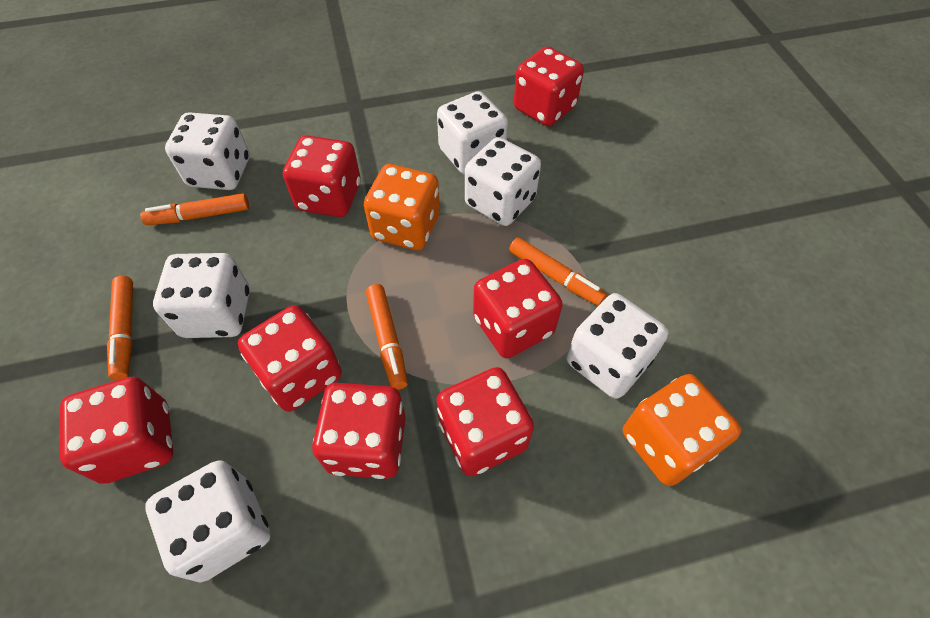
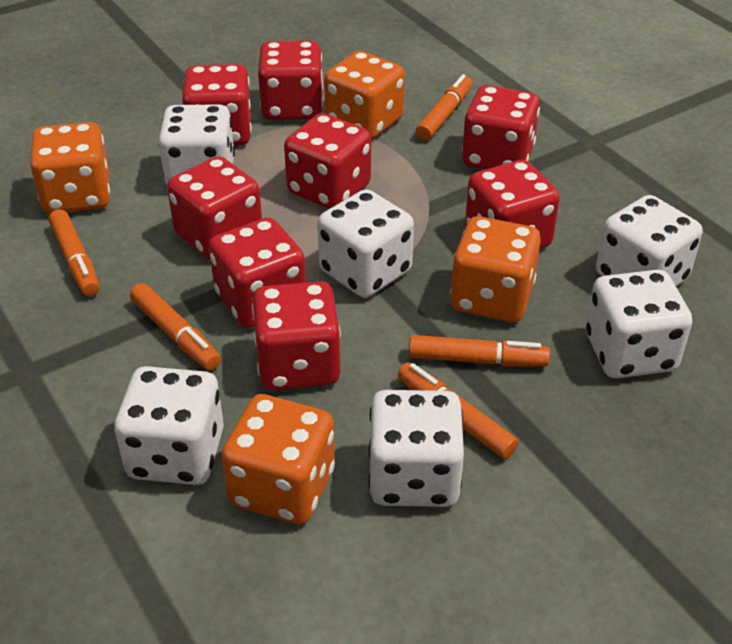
orange dice: 2 -> 4
orange marker: 4 -> 5
red dice: 7 -> 8

